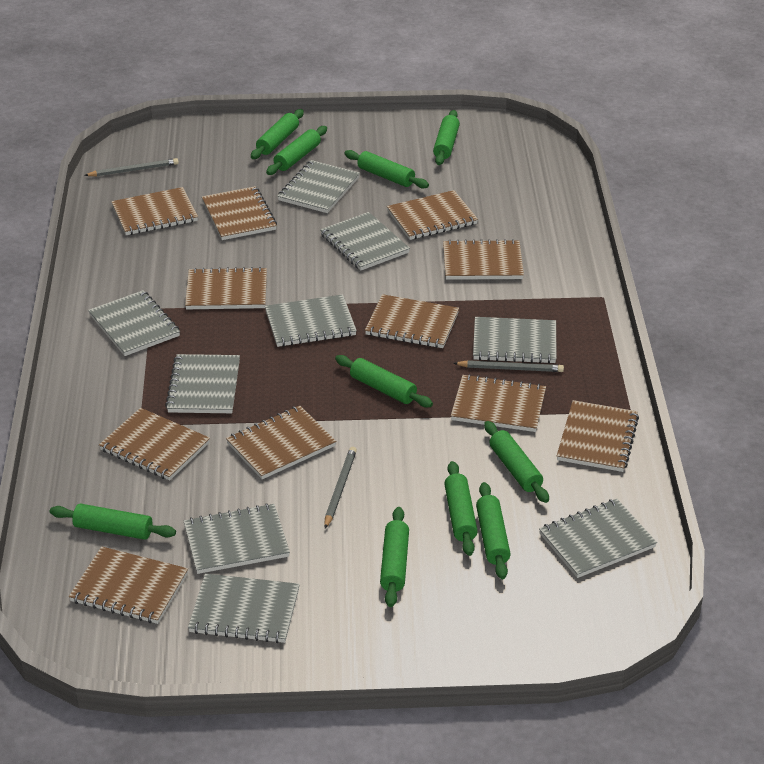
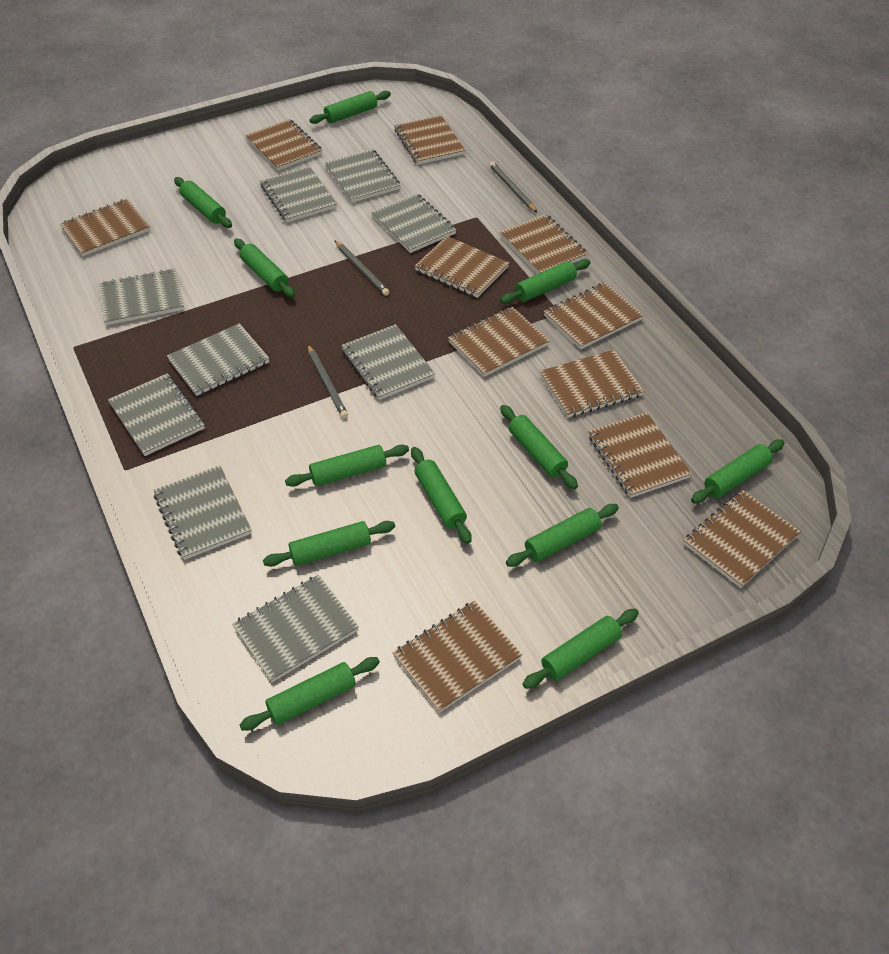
green rolling pin: 10 -> 12

